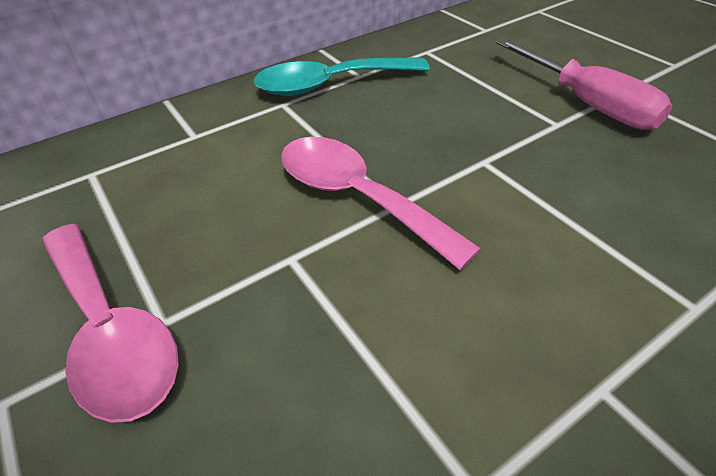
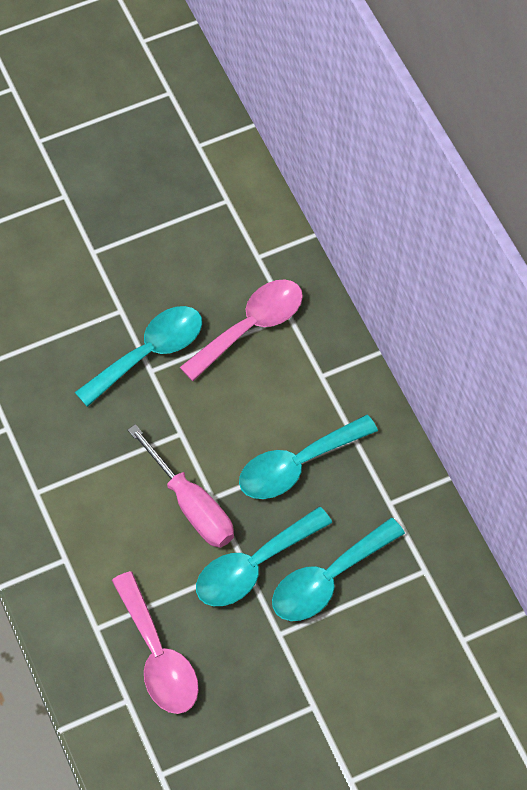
turquoise spoon: 1 -> 4

